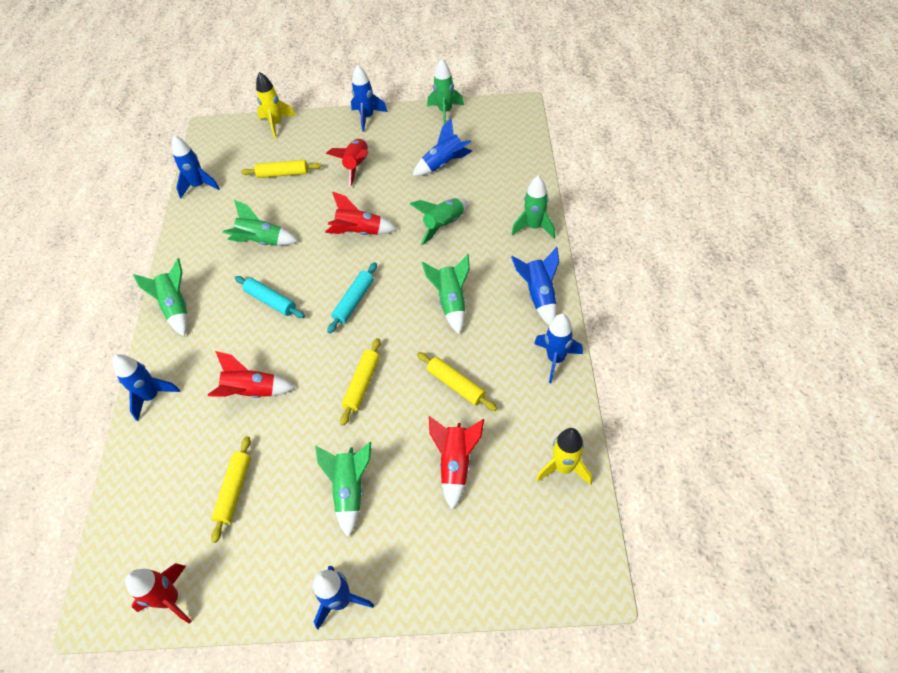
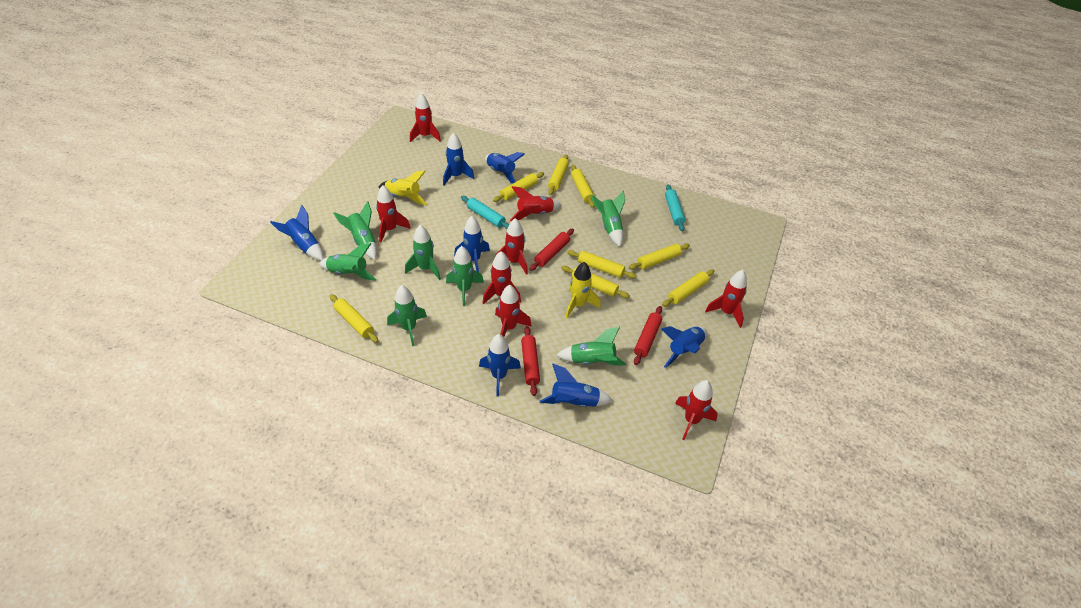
red rocket: 5 -> 8
red rolling pin: 0 -> 3
yellow rolling pin: 4 -> 8

